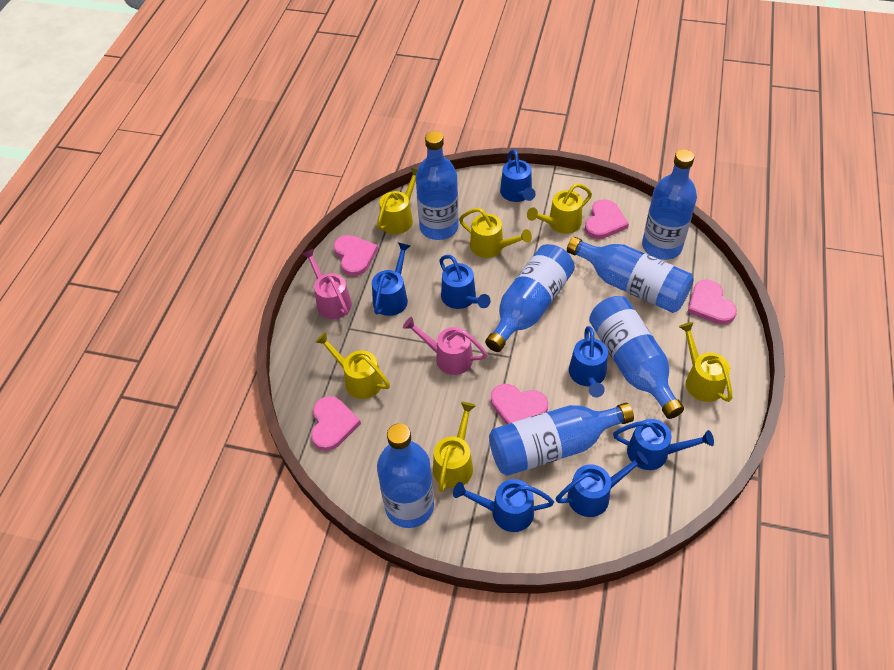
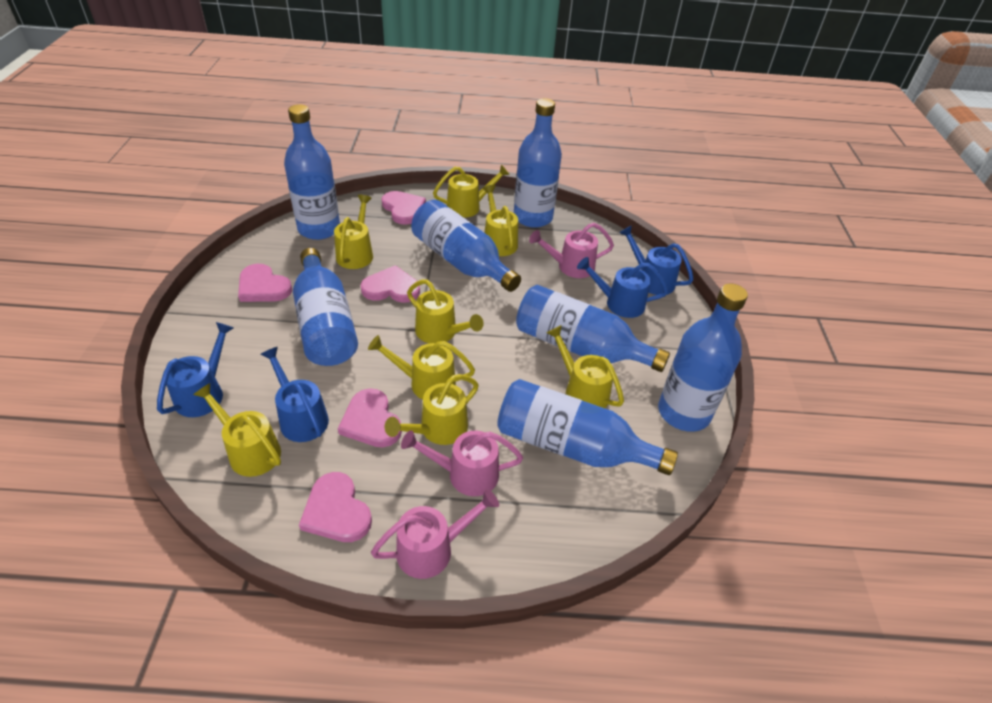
blue watering can: 7 -> 4
pink watering can: 2 -> 3
yellow watering can: 6 -> 8

